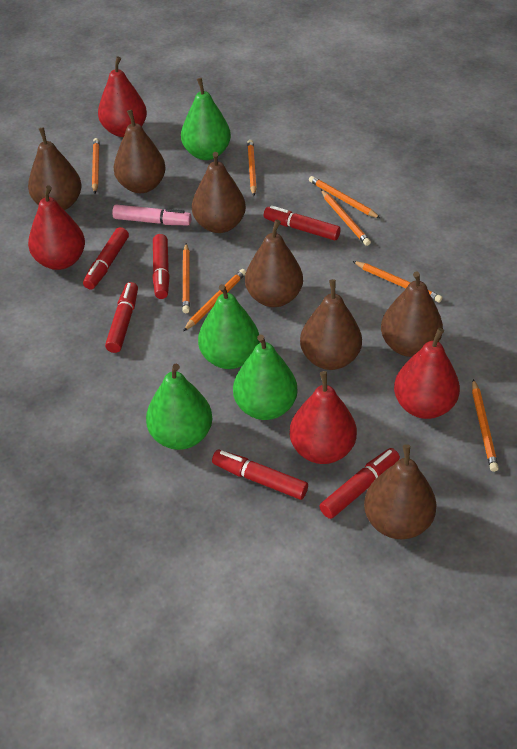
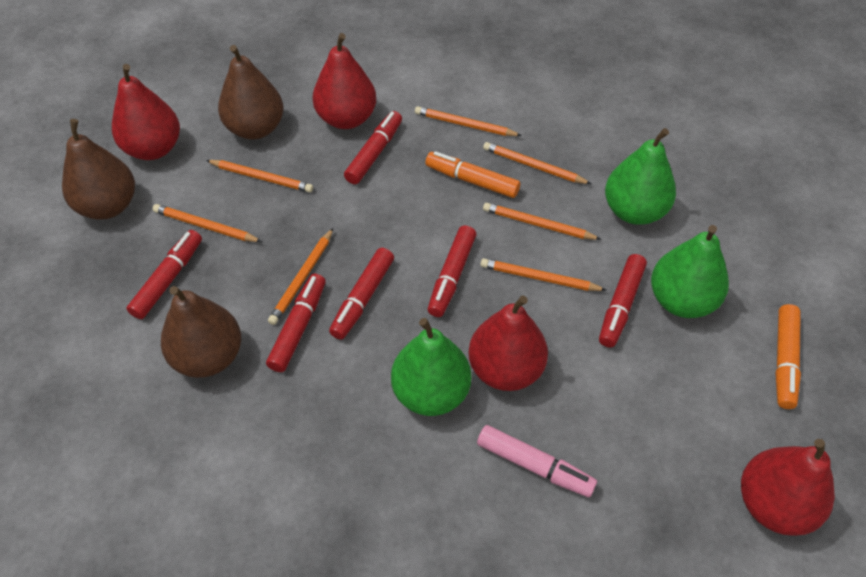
brown pear: 7 -> 3
green pear: 4 -> 3
orange marker: 0 -> 2
orange pencil: 8 -> 7

